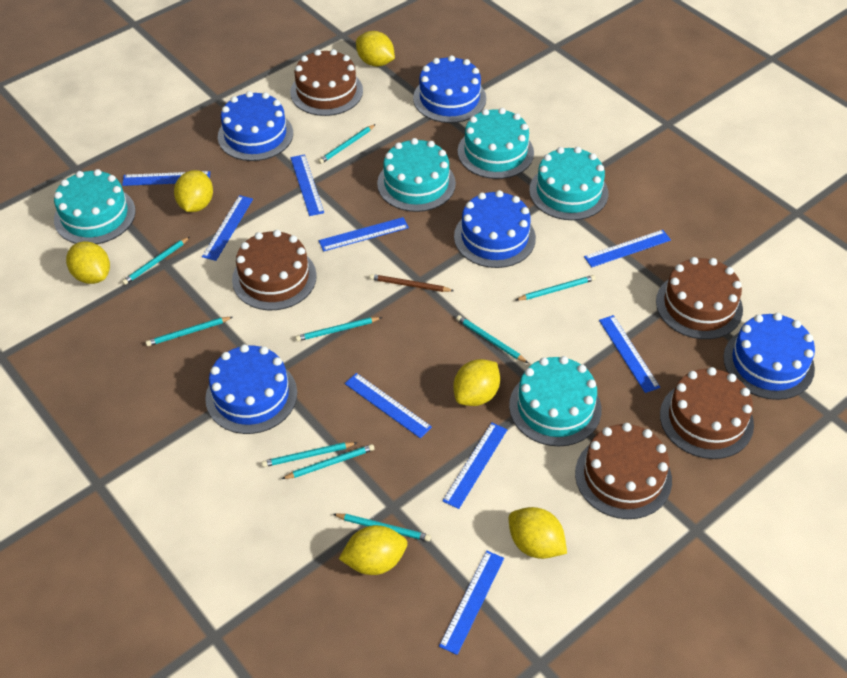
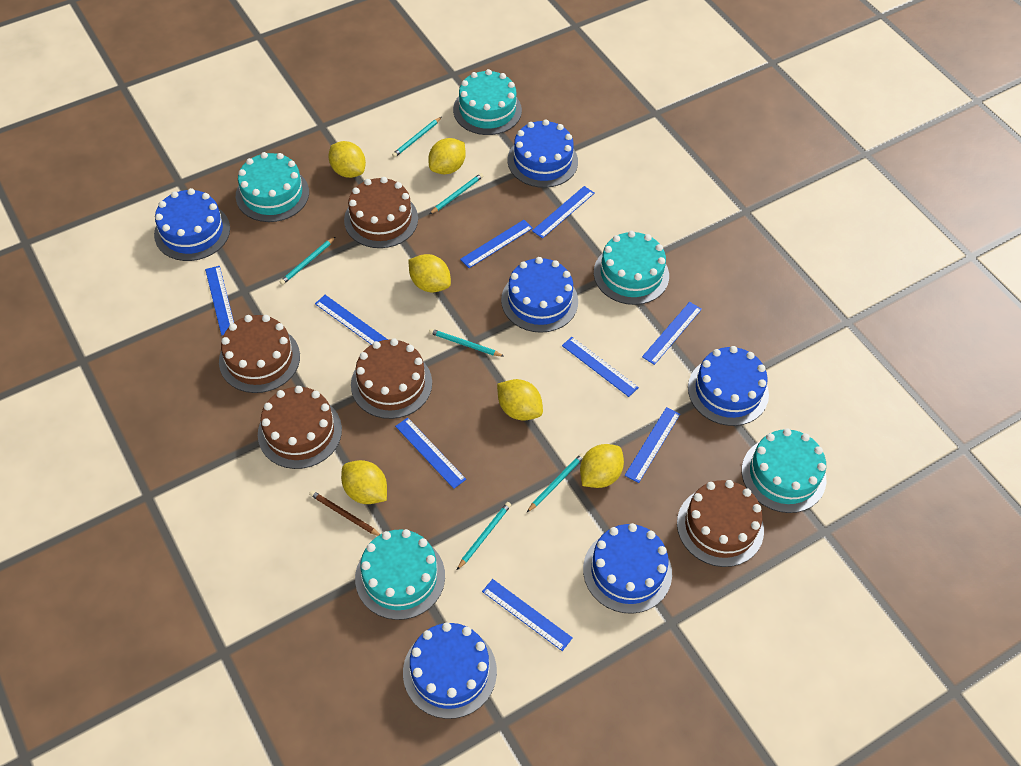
blue cake: 5 -> 6
turquoise pencil: 9 -> 6

